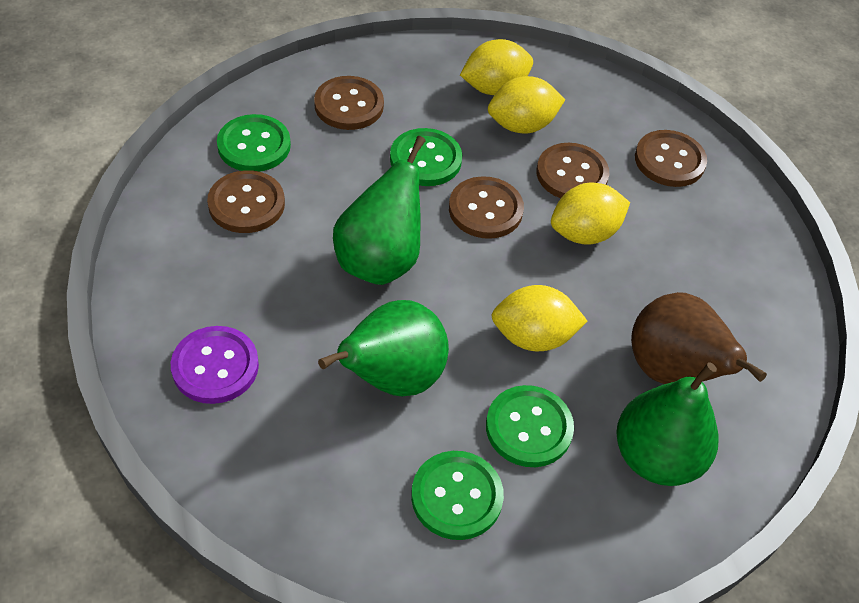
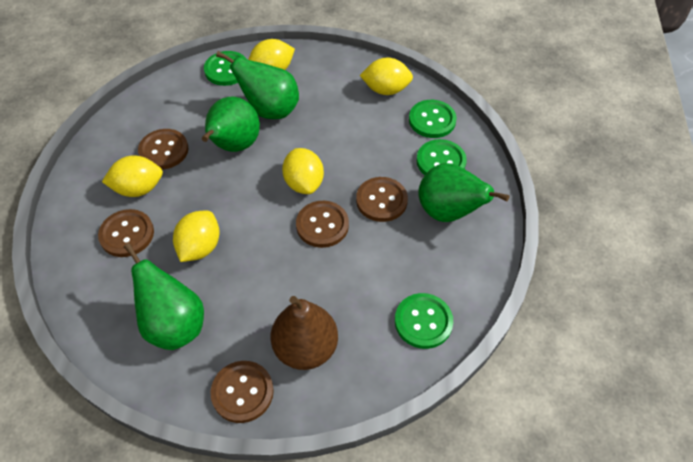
green pear: 3 -> 4
purple button: 1 -> 0
yellow lemon: 4 -> 5

